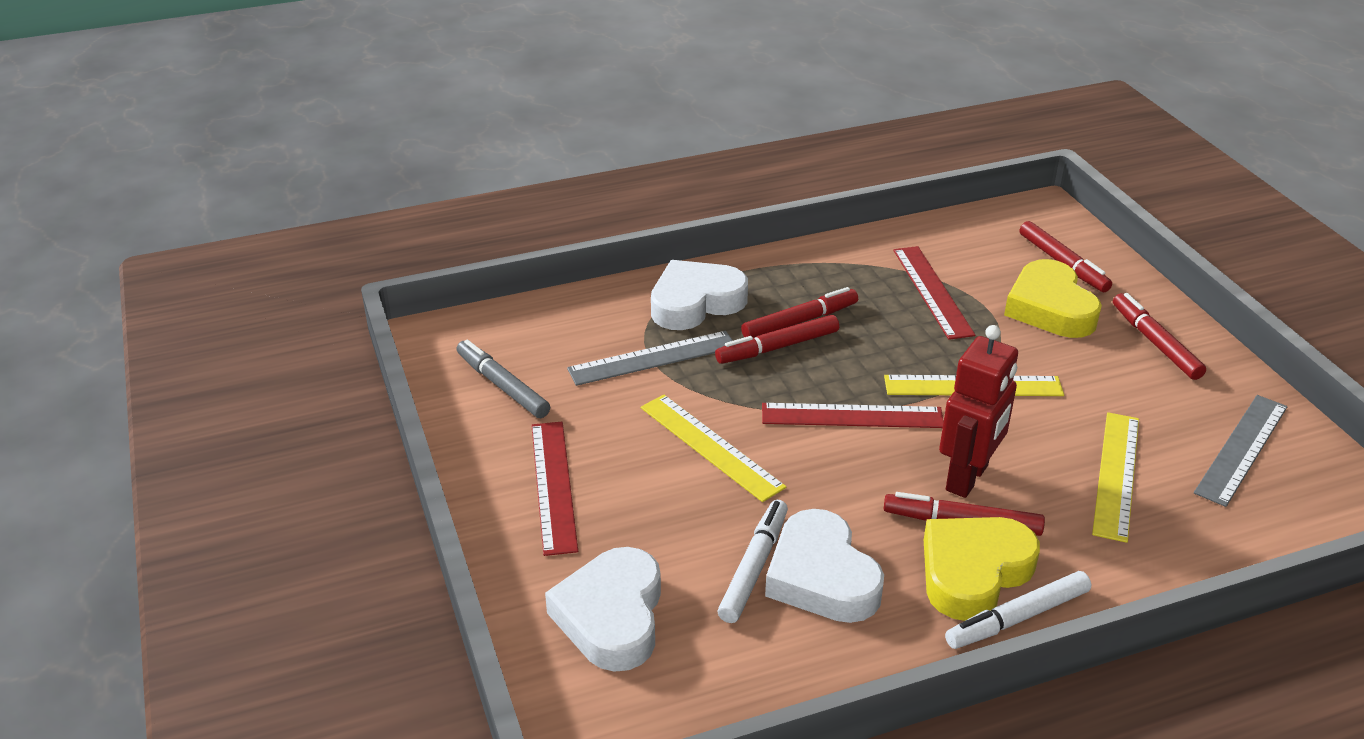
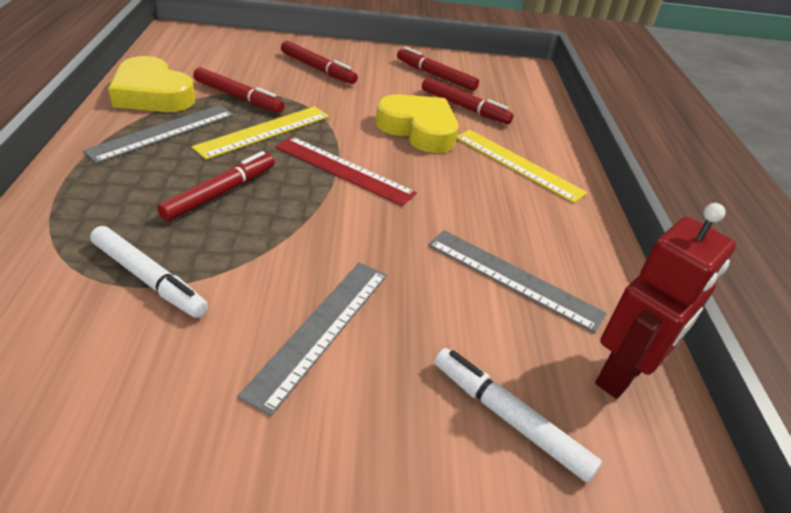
grey marker: 1 -> 0
grey ruler: 2 -> 3
red ruler: 3 -> 1
white heart: 3 -> 0
yellow ruler: 3 -> 2

